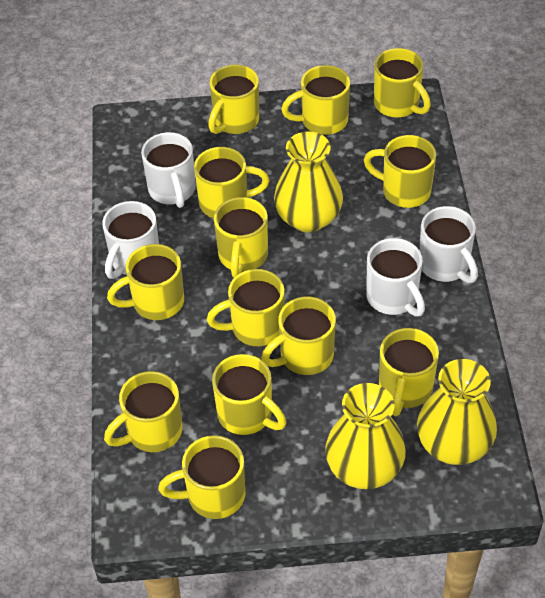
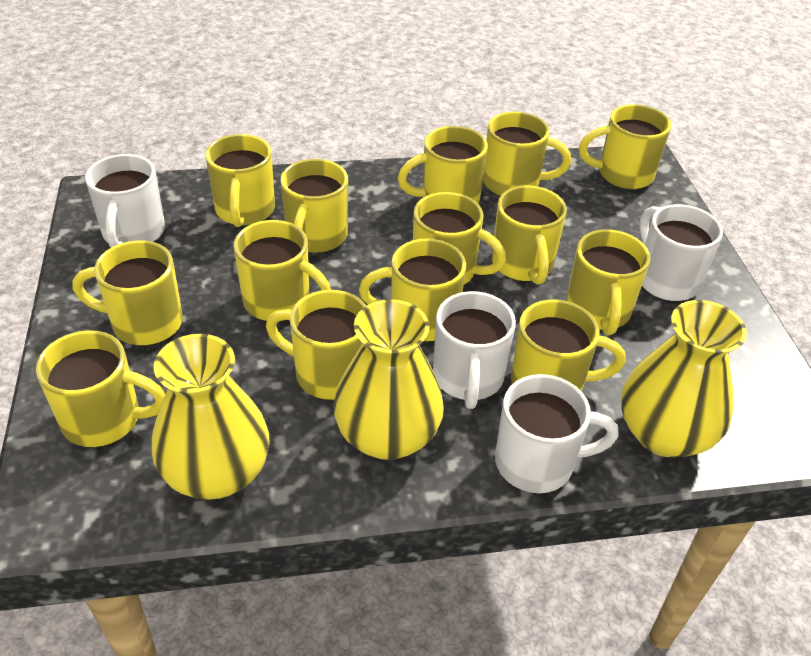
yellow mug: 13 -> 14

